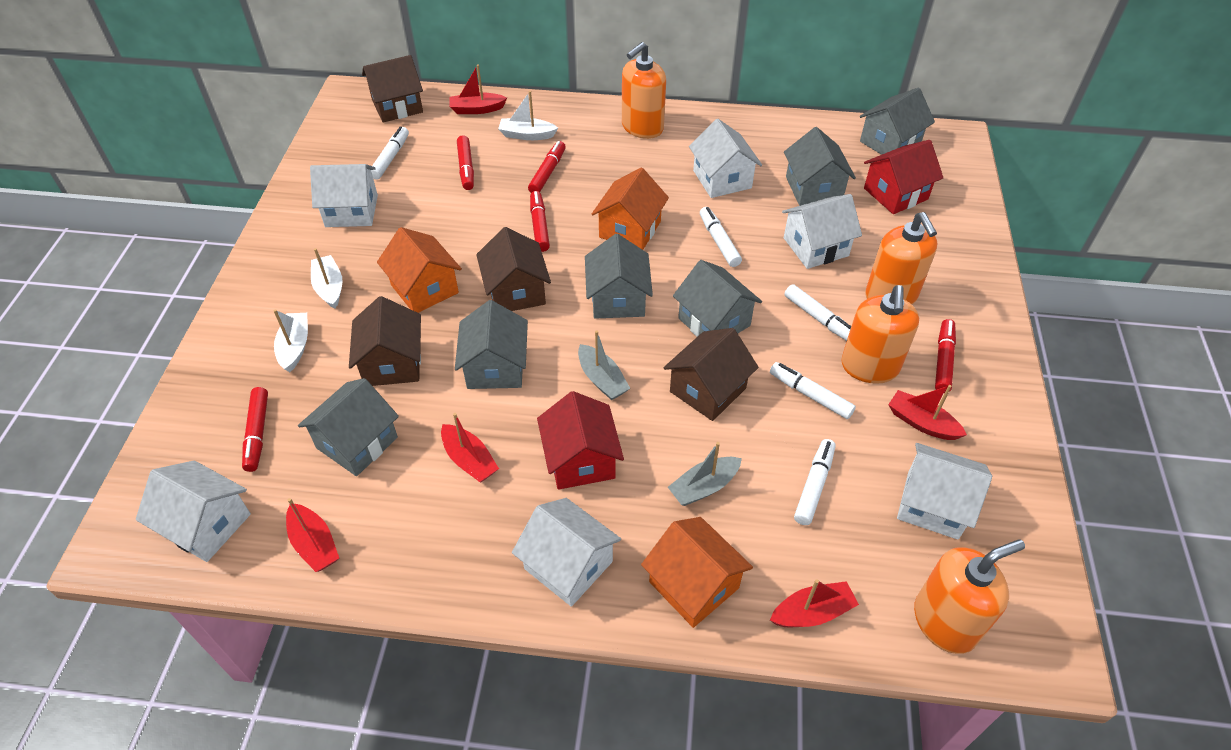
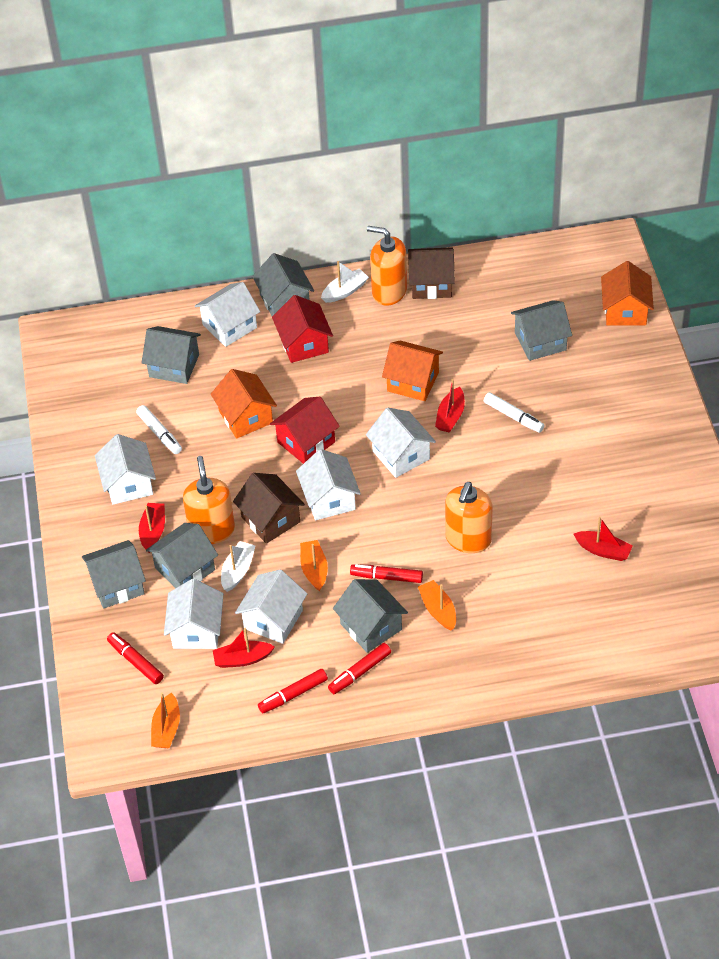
brown house: 4 -> 2
grey boat: 2 -> 0
orange boat: 0 -> 3
orange soap dispenser: 4 -> 3
red boat: 5 -> 4
red marker: 5 -> 4
white boat: 3 -> 2
white marker: 5 -> 2

